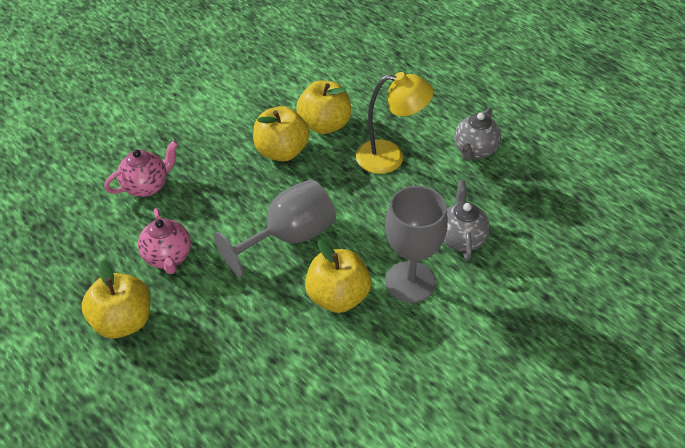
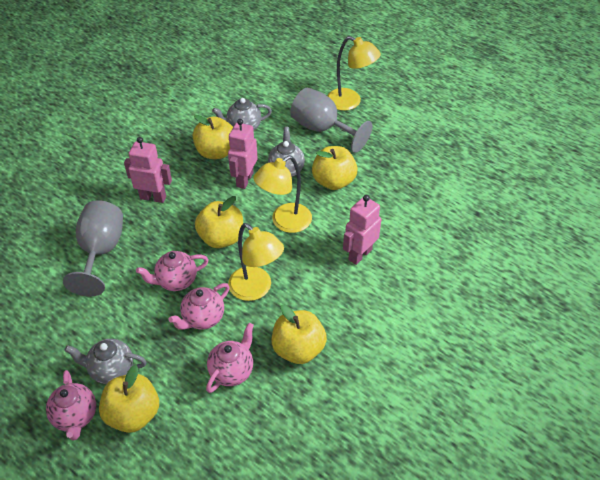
grey teapot: 2 -> 3
pink robot: 0 -> 3
pink teapot: 2 -> 4
yellow apple: 4 -> 5
yellow lamp: 1 -> 3

